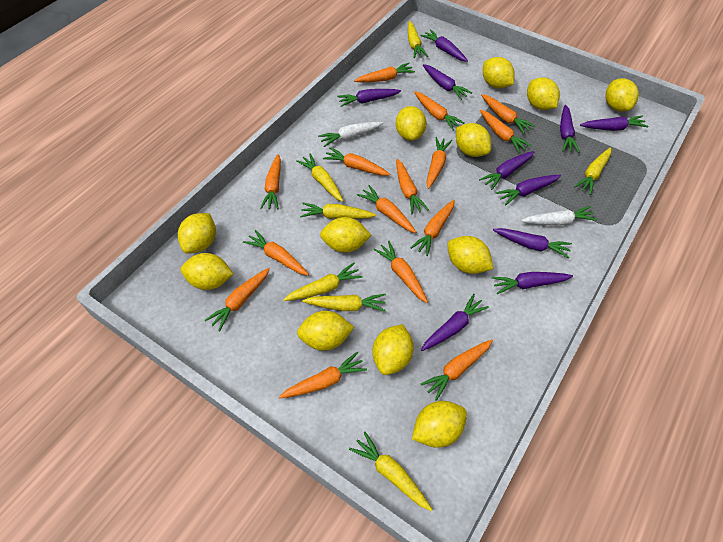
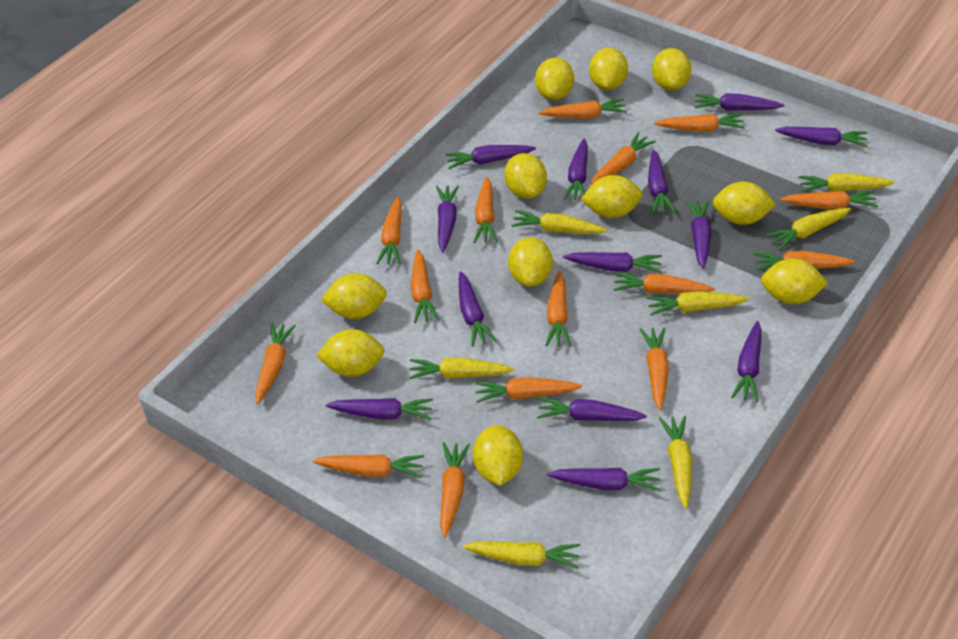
purple carrot: 10 -> 13
white carrot: 2 -> 0
yellow lemon: 12 -> 11

